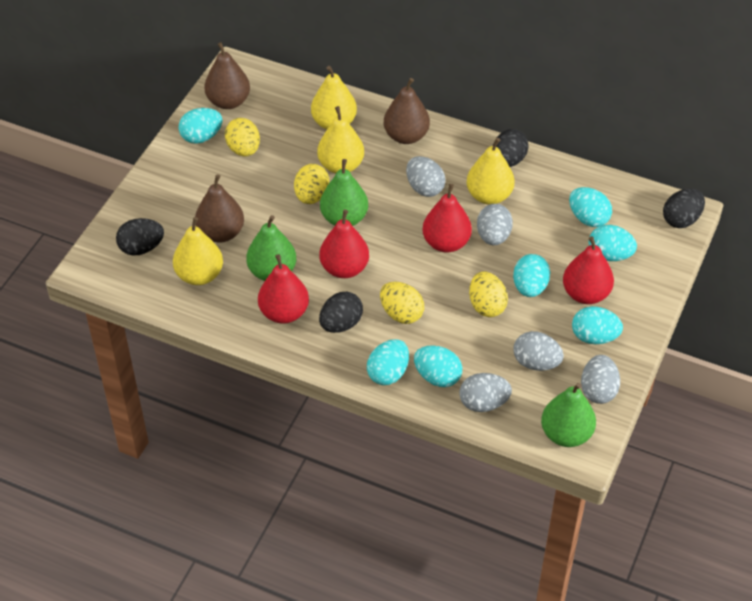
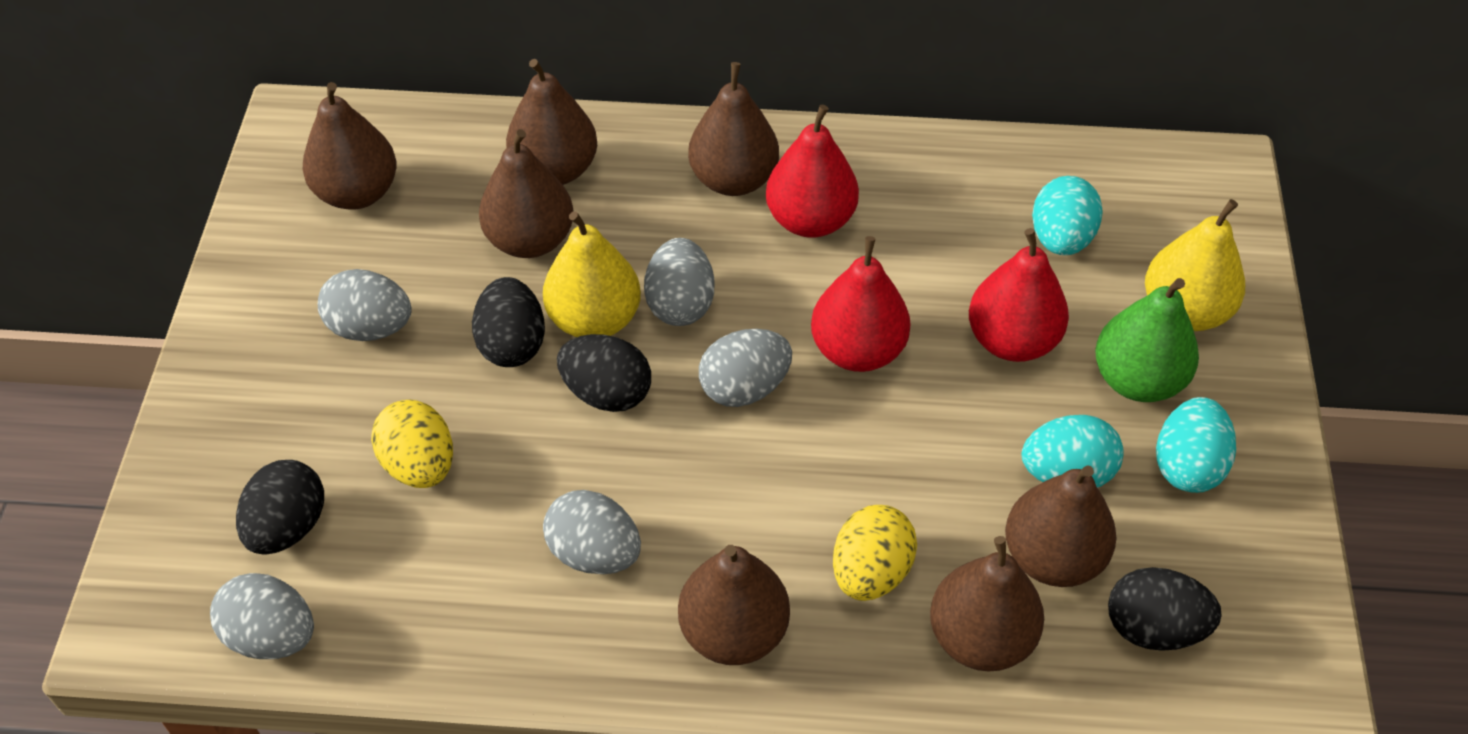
brown pear: 3 -> 7
green pear: 3 -> 1
red pear: 4 -> 3
turquoise egg: 7 -> 3
yellow egg: 4 -> 2
yellow pear: 4 -> 2

